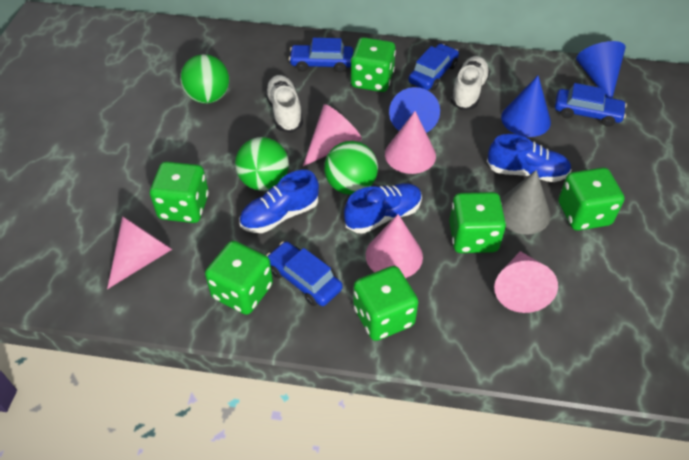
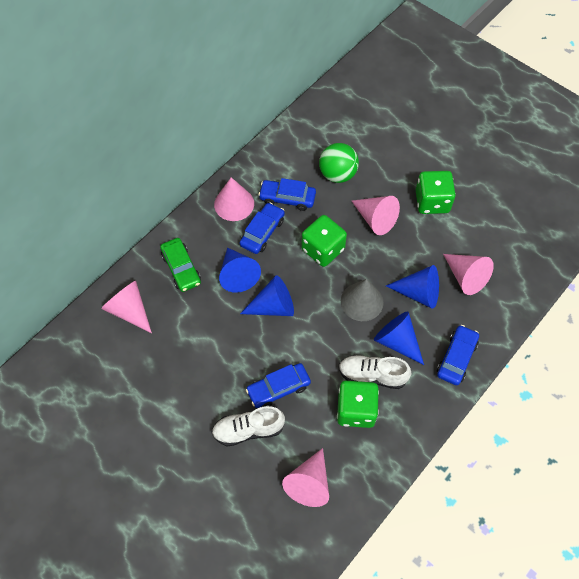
blue cone: 3 -> 4
blue shoe: 3 -> 0
green ball: 3 -> 1
green car: 0 -> 1
green dice: 6 -> 3

